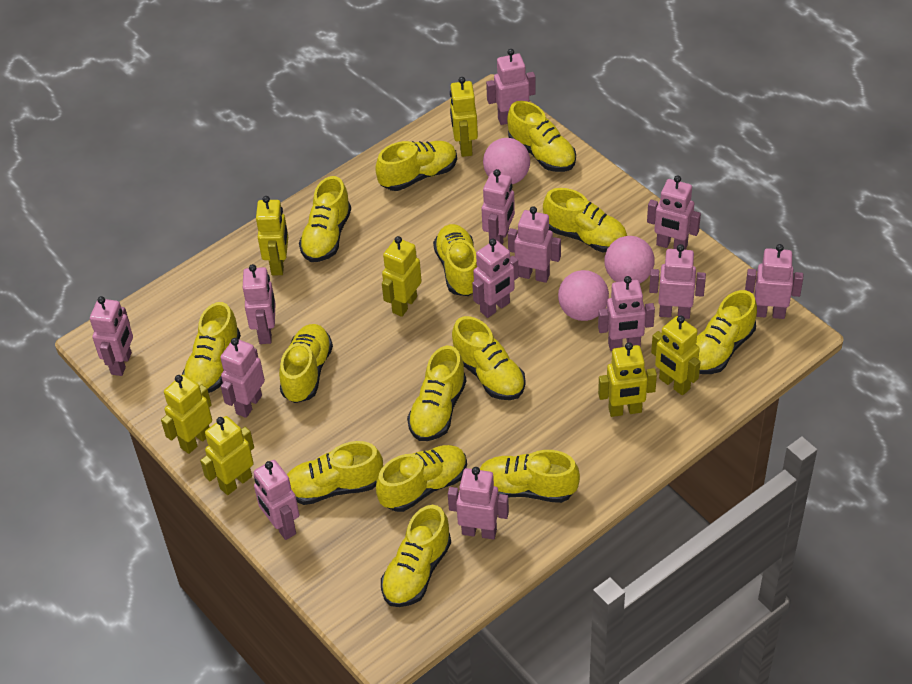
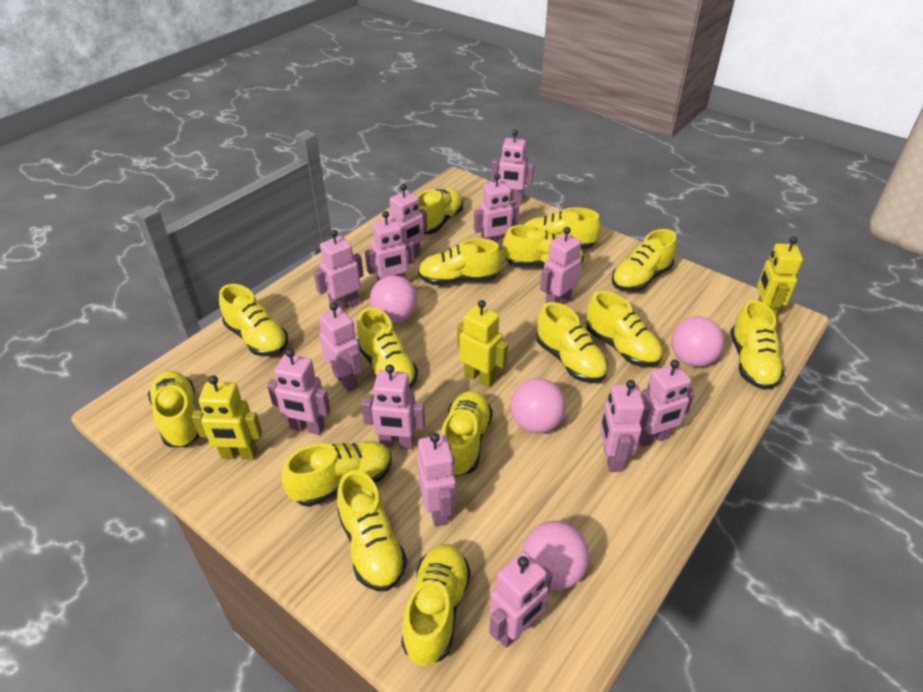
pink ball: 3 -> 4
yellow robot: 7 -> 3
yellow shoe: 14 -> 15

